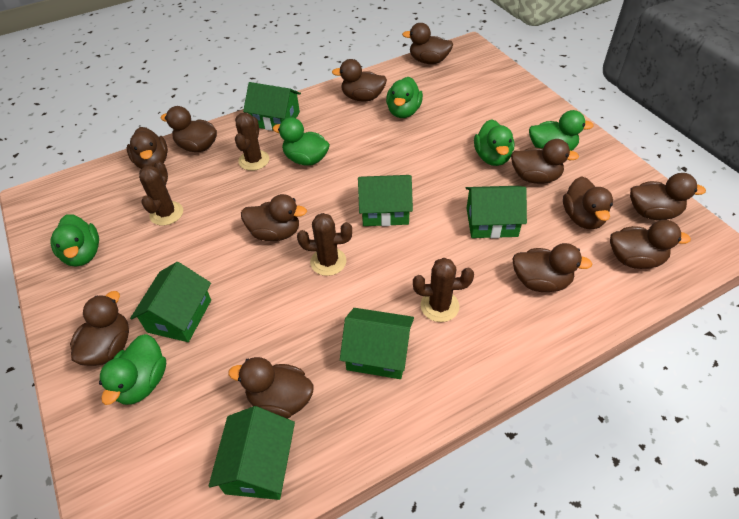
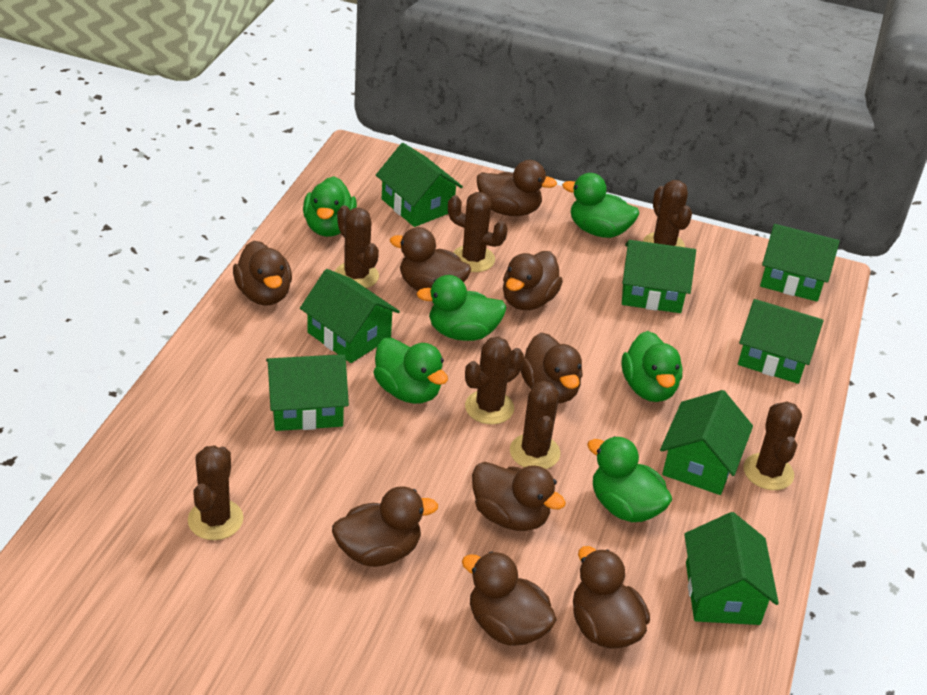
brown cactus: 4 -> 7
brown duck: 12 -> 9
green house: 6 -> 8

